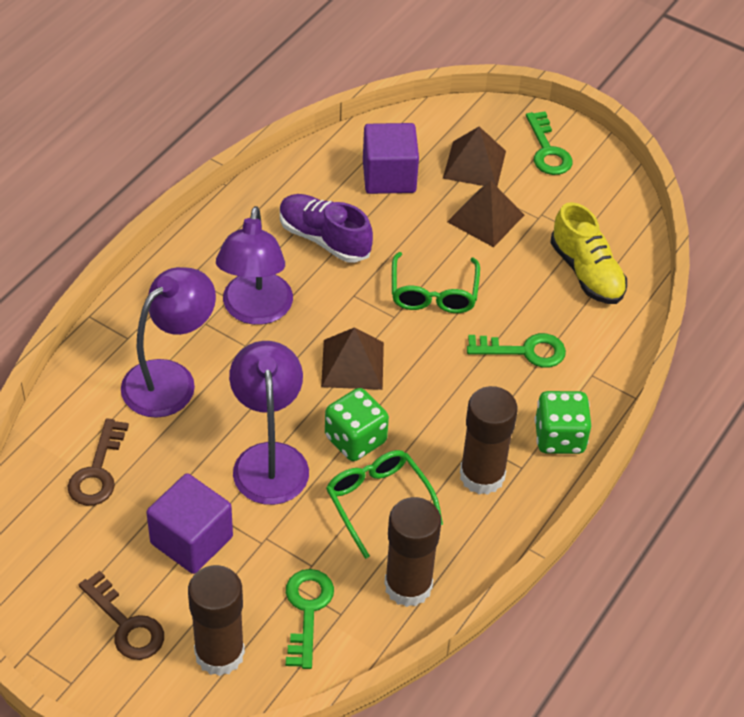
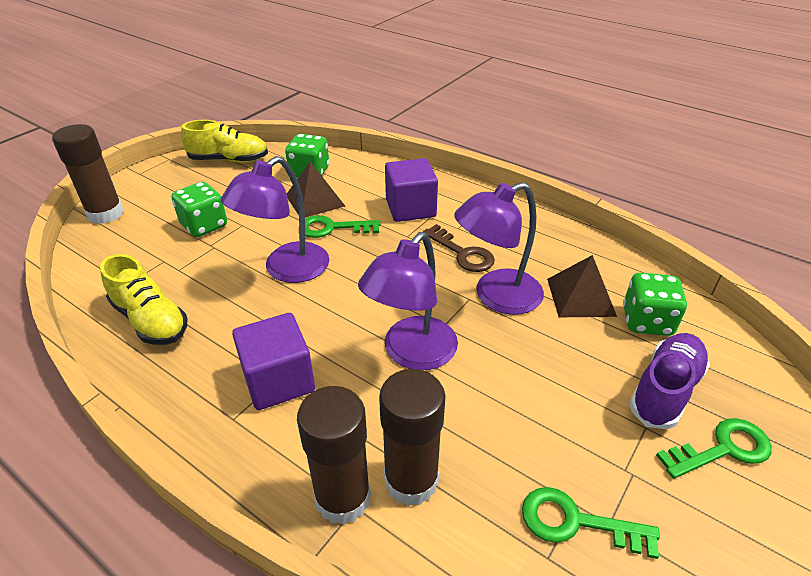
brown key: 2 -> 1
brown pyramid: 3 -> 2
green dice: 2 -> 3
green glasses: 2 -> 0
yellow shoe: 1 -> 2

